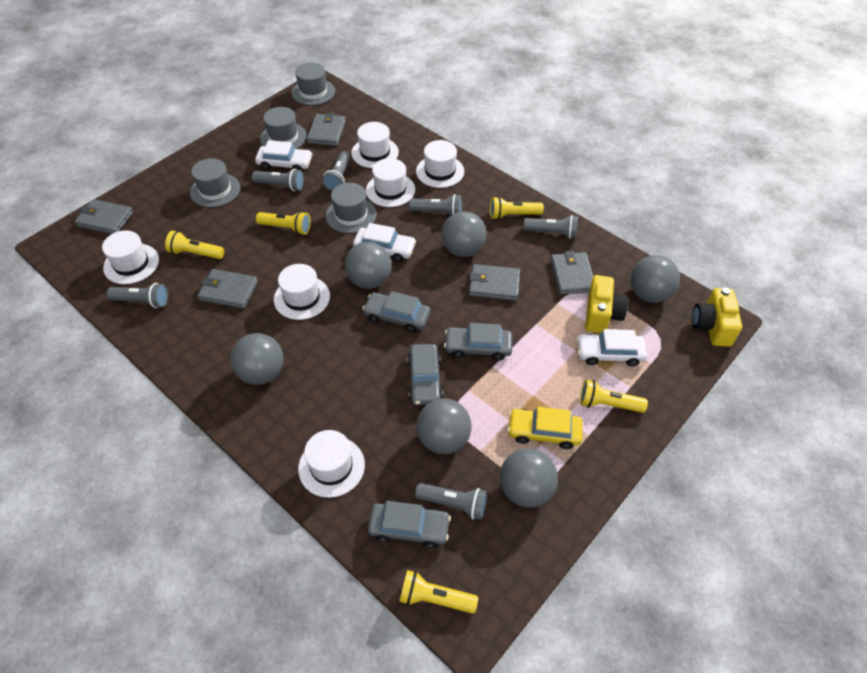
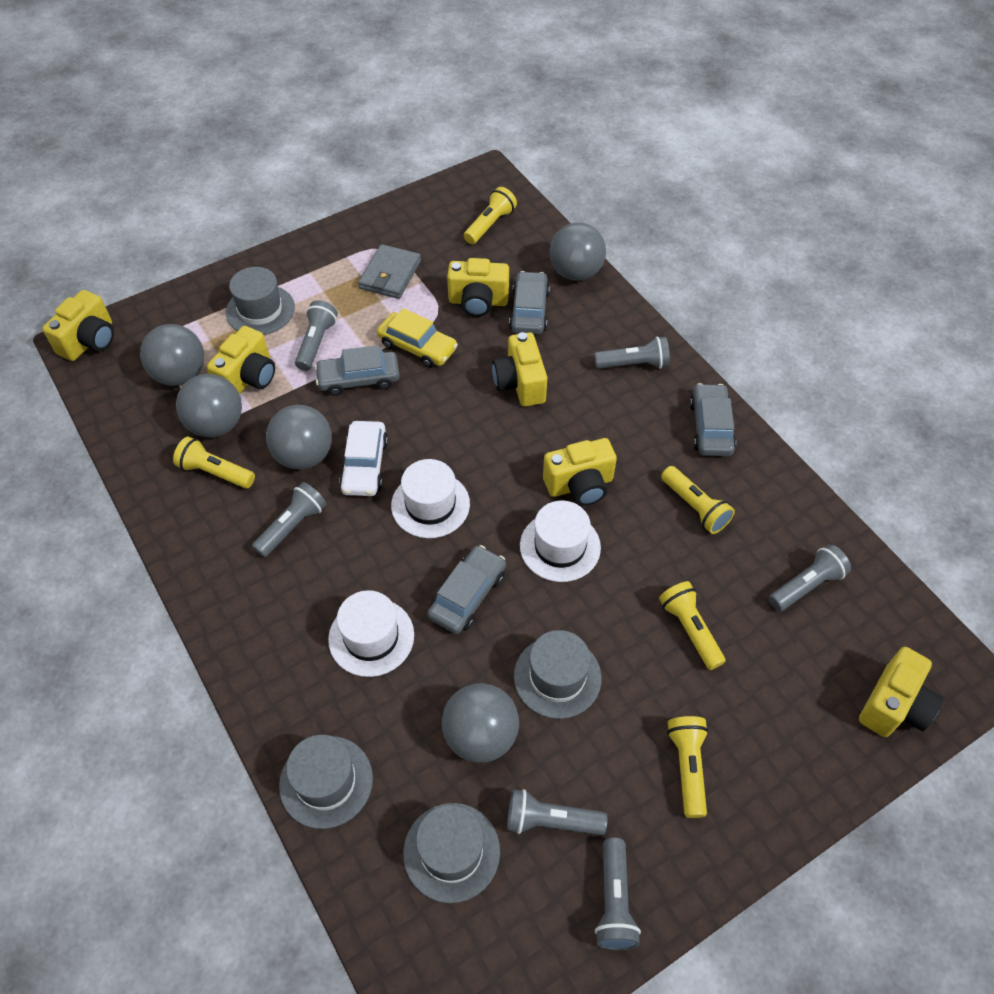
grey ball: 6 -> 5
grey wallet: 5 -> 1
white car: 3 -> 1
white hat: 6 -> 3
yellow camera: 2 -> 6

